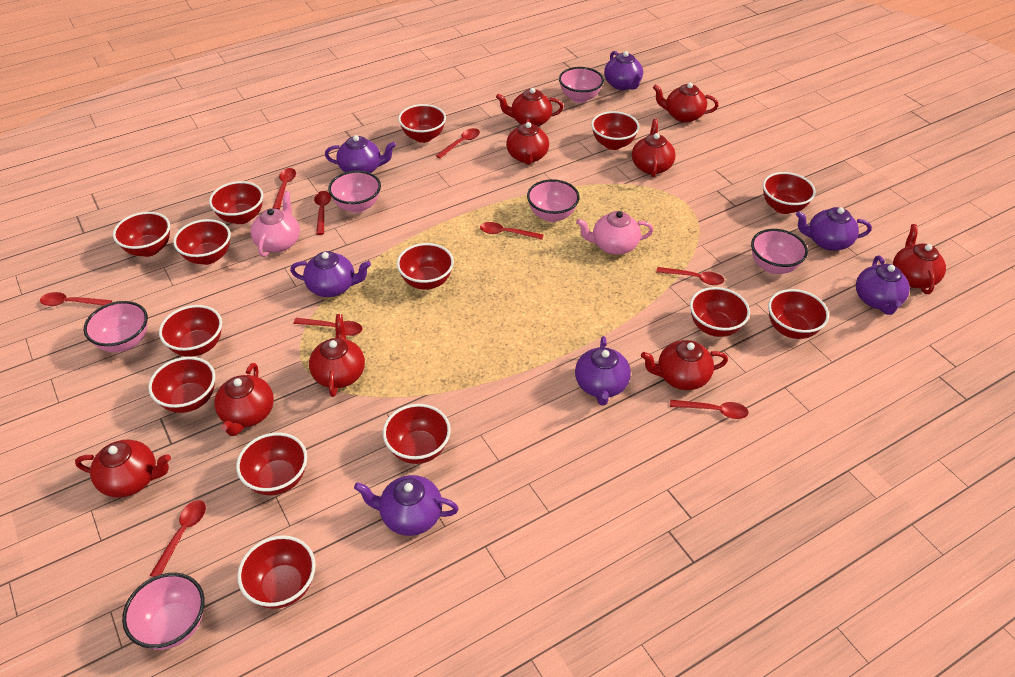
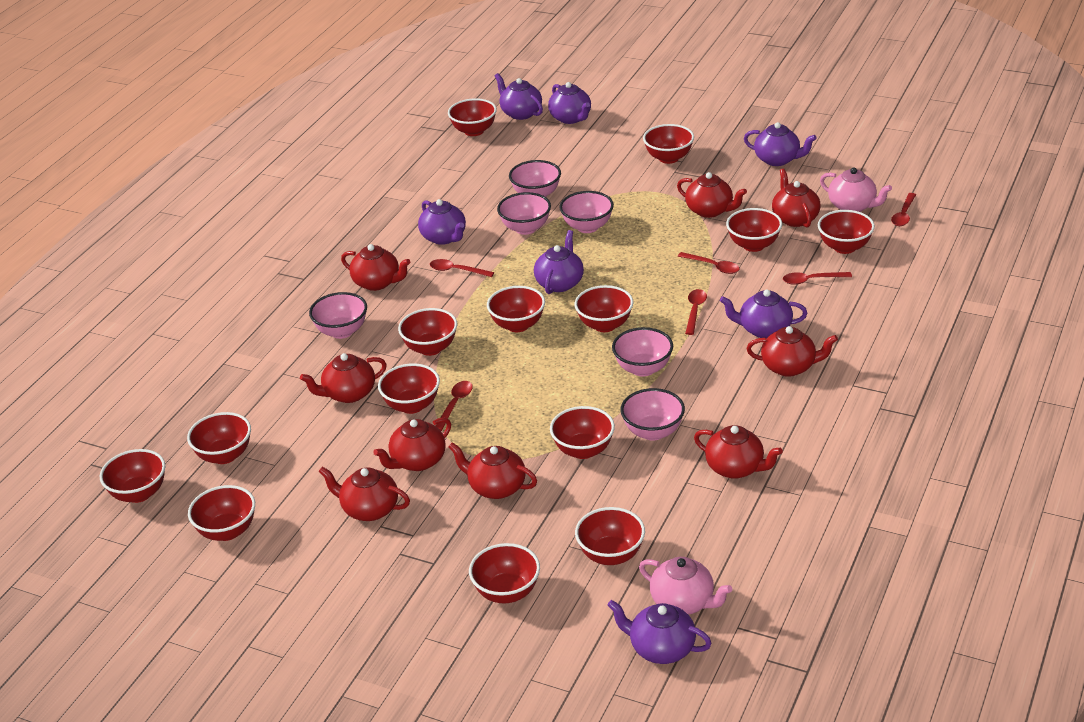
red spoon: 9 -> 6

